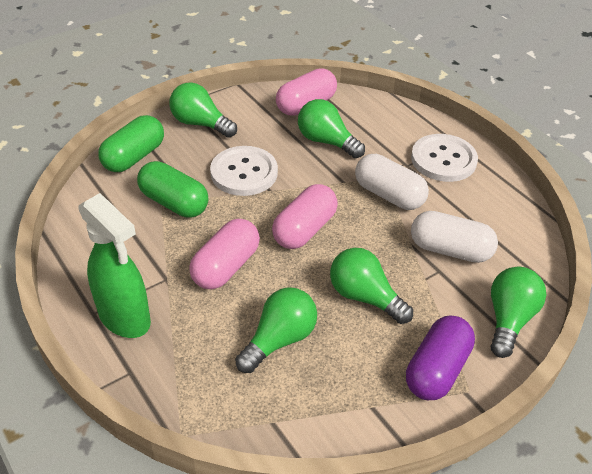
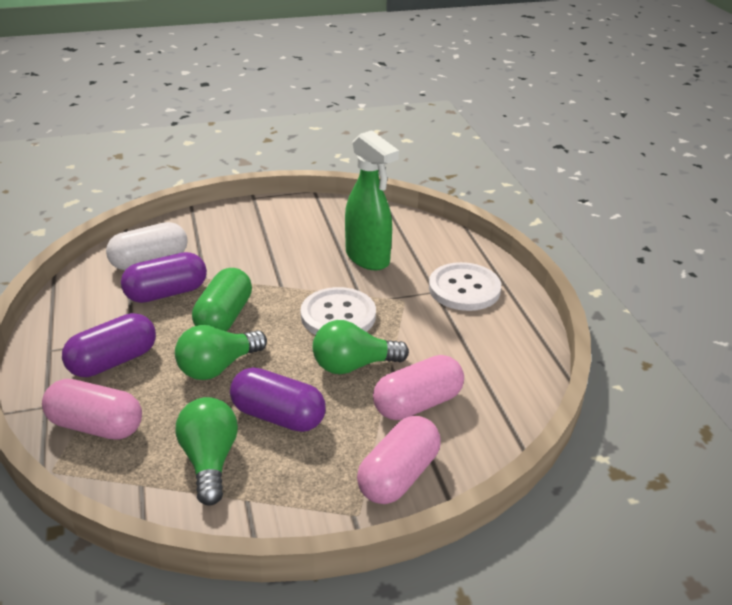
green capsule: 2 -> 1
green light bulb: 5 -> 3
purple capsule: 1 -> 3
white capsule: 2 -> 1

